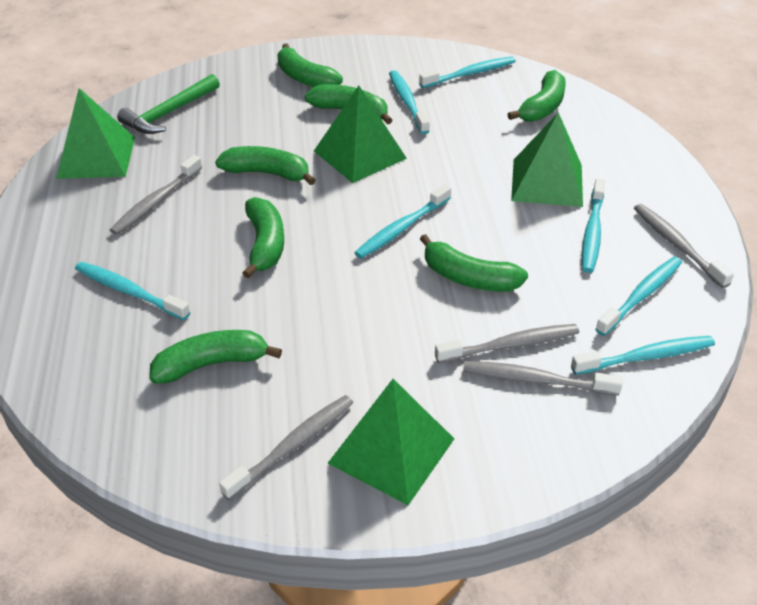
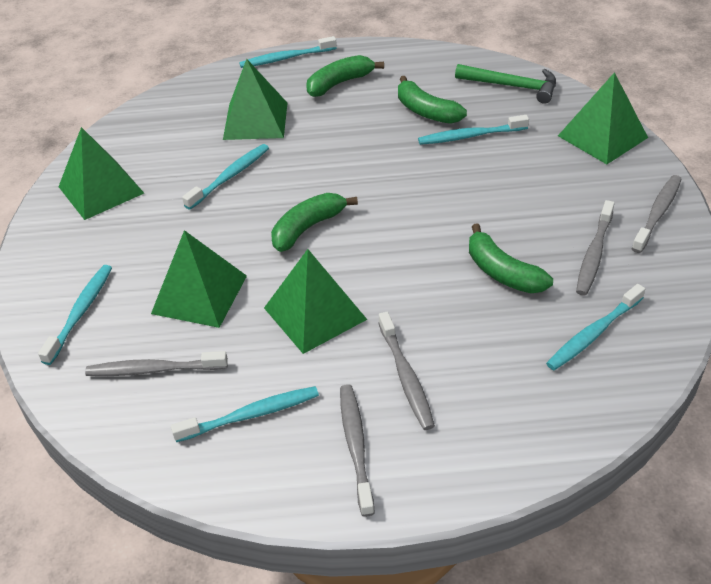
green banana: 7 -> 4
green pyramid: 4 -> 5
turquoise toothbrush: 7 -> 6

